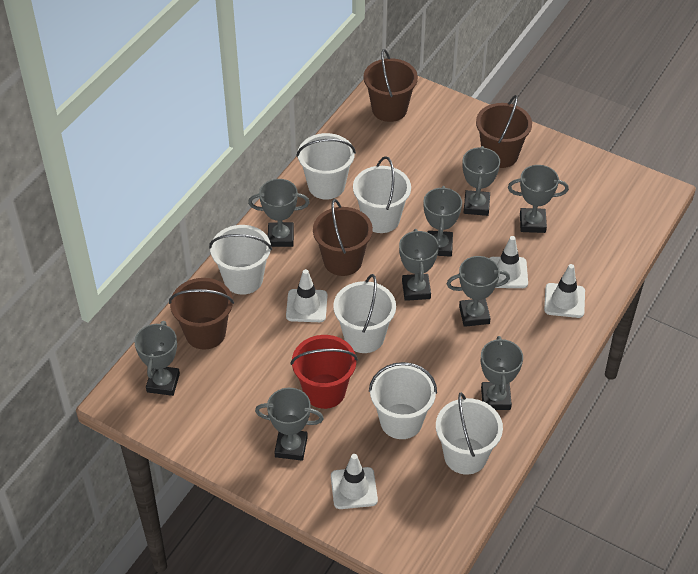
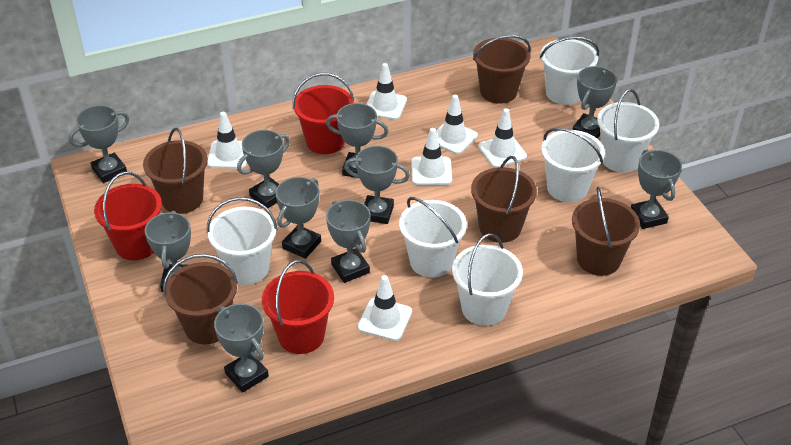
brown bucket: 4 -> 5
grey trophy: 9 -> 10
red bucket: 1 -> 3
white traffic cone: 4 -> 6

